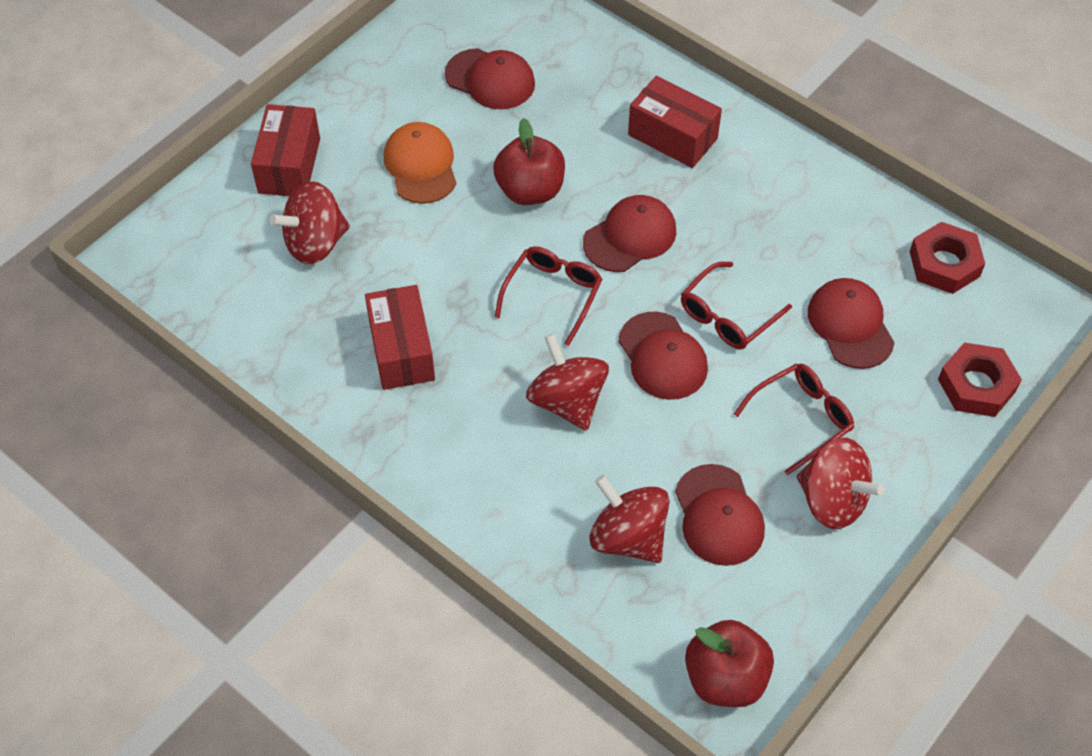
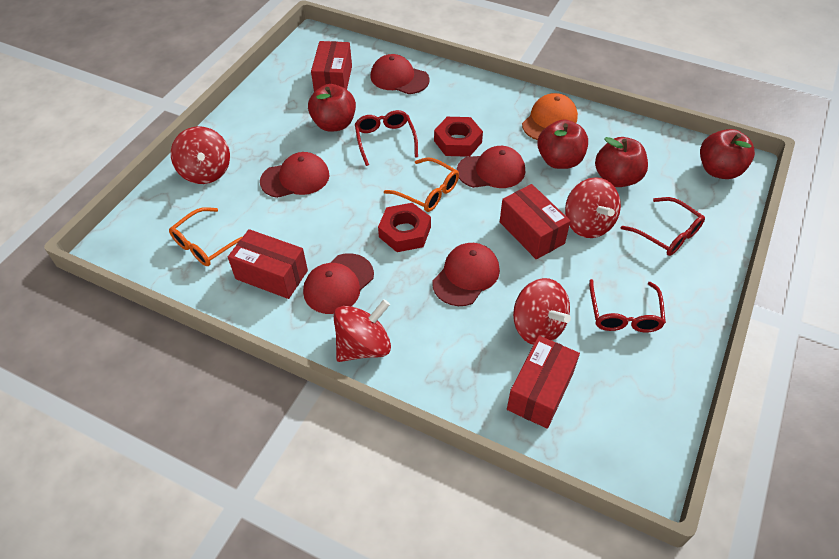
orange glasses: 0 -> 2
red apple: 2 -> 4
red box: 3 -> 4

